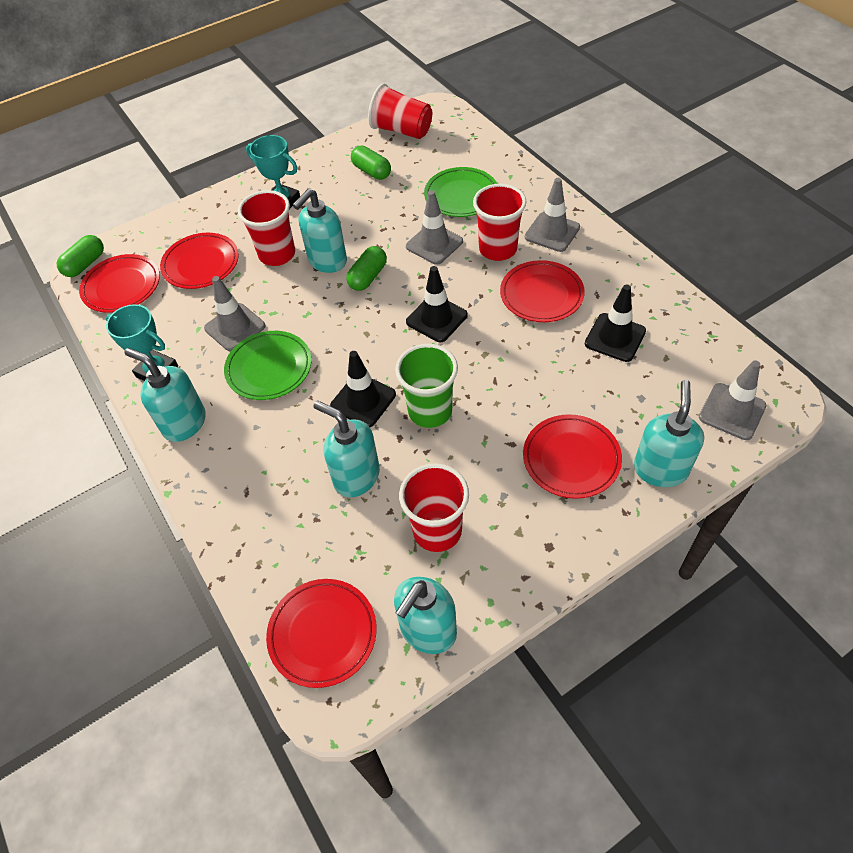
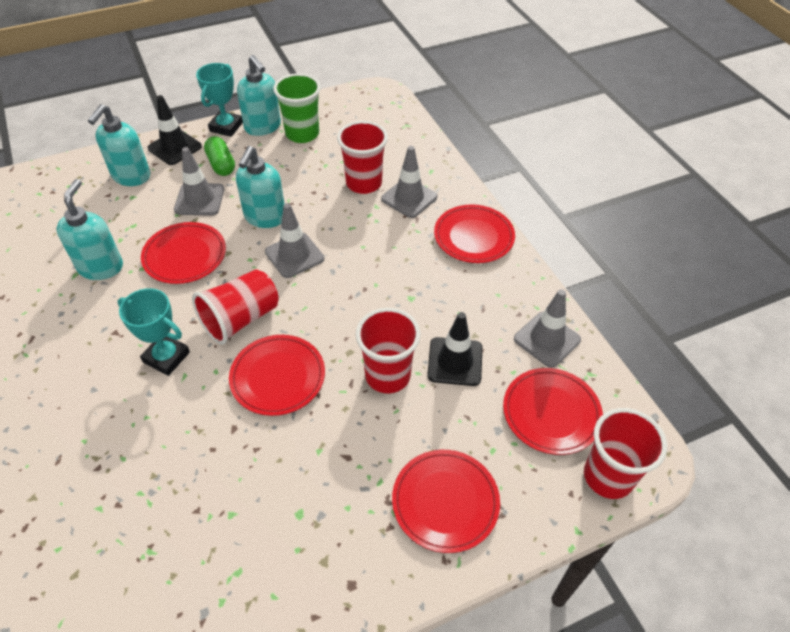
black traffic cone: 3 -> 2
green capsule: 3 -> 1
green plate: 2 -> 0
turquoise soap dispenser: 5 -> 4

